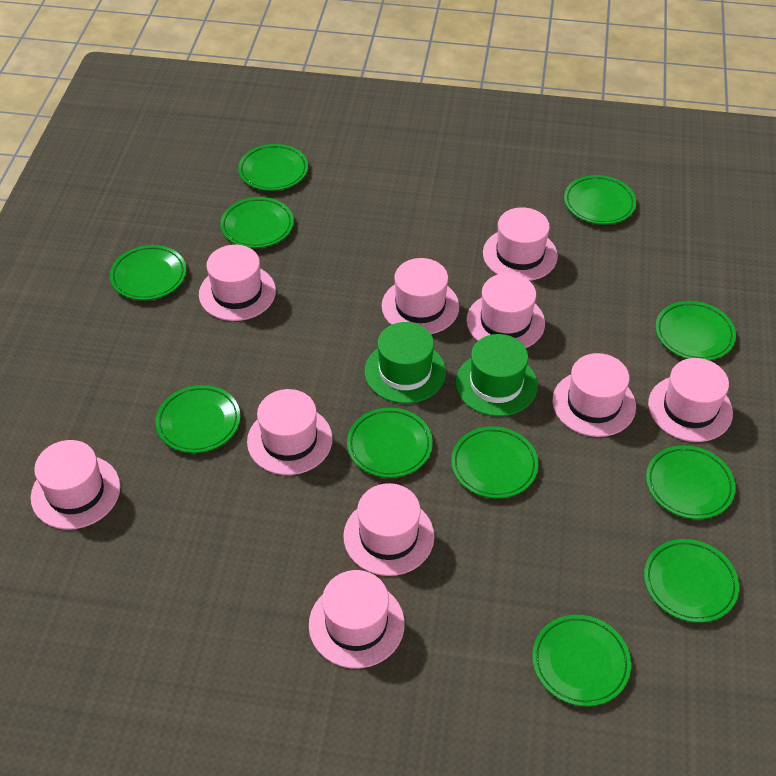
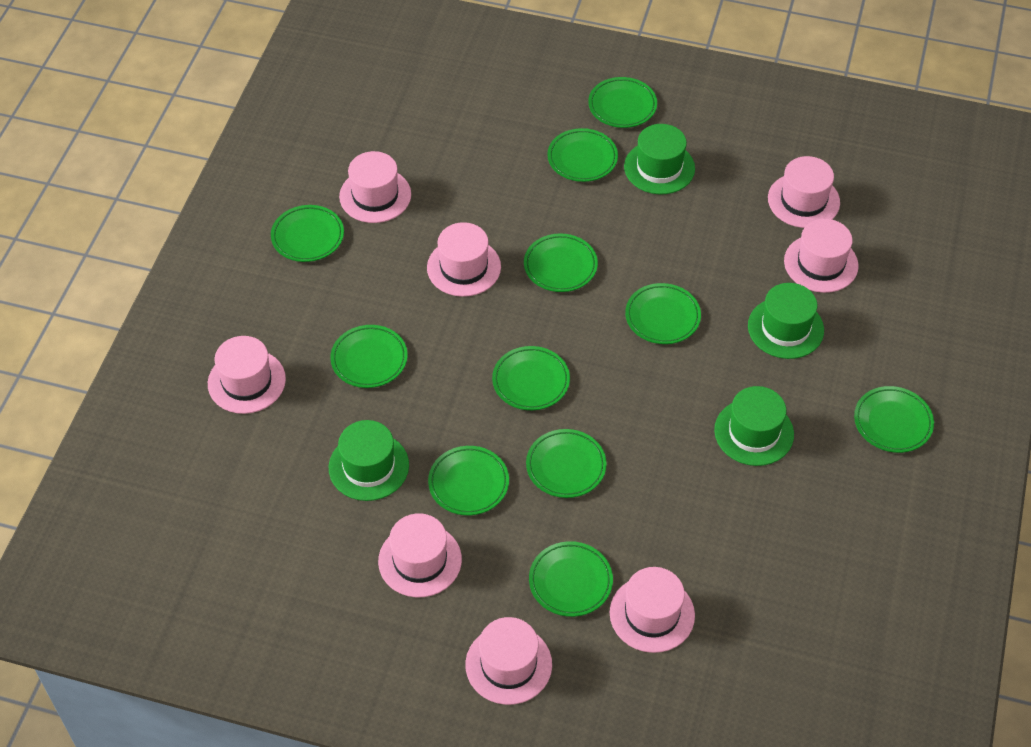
green hat: 2 -> 4
pink hat: 10 -> 8

